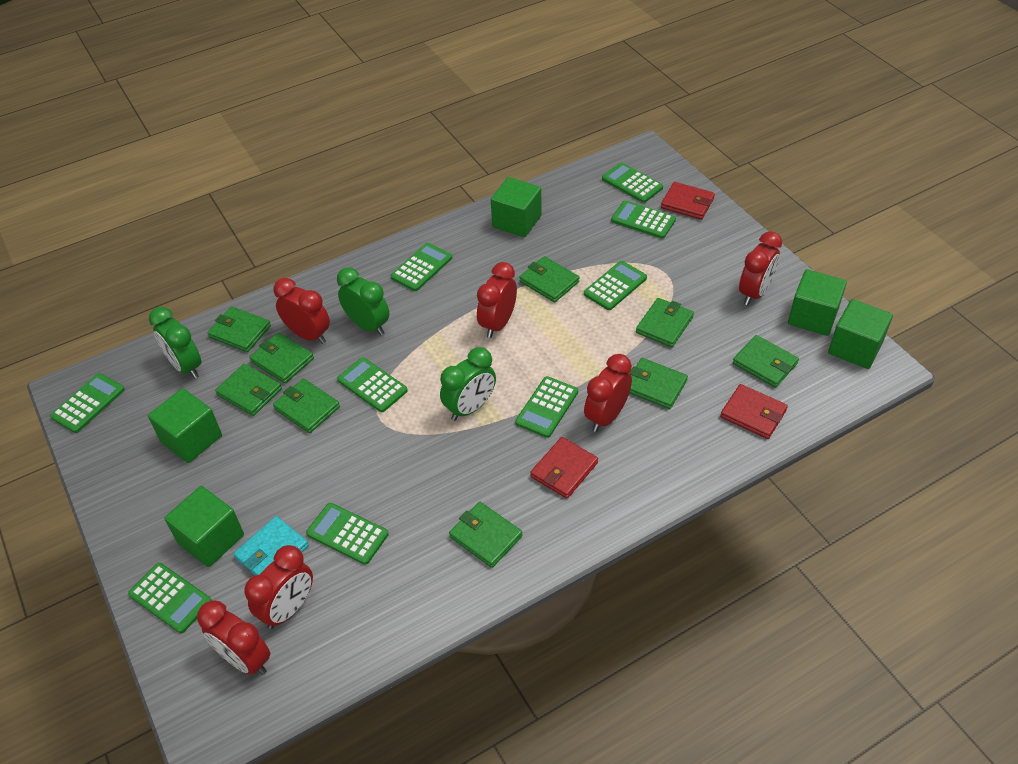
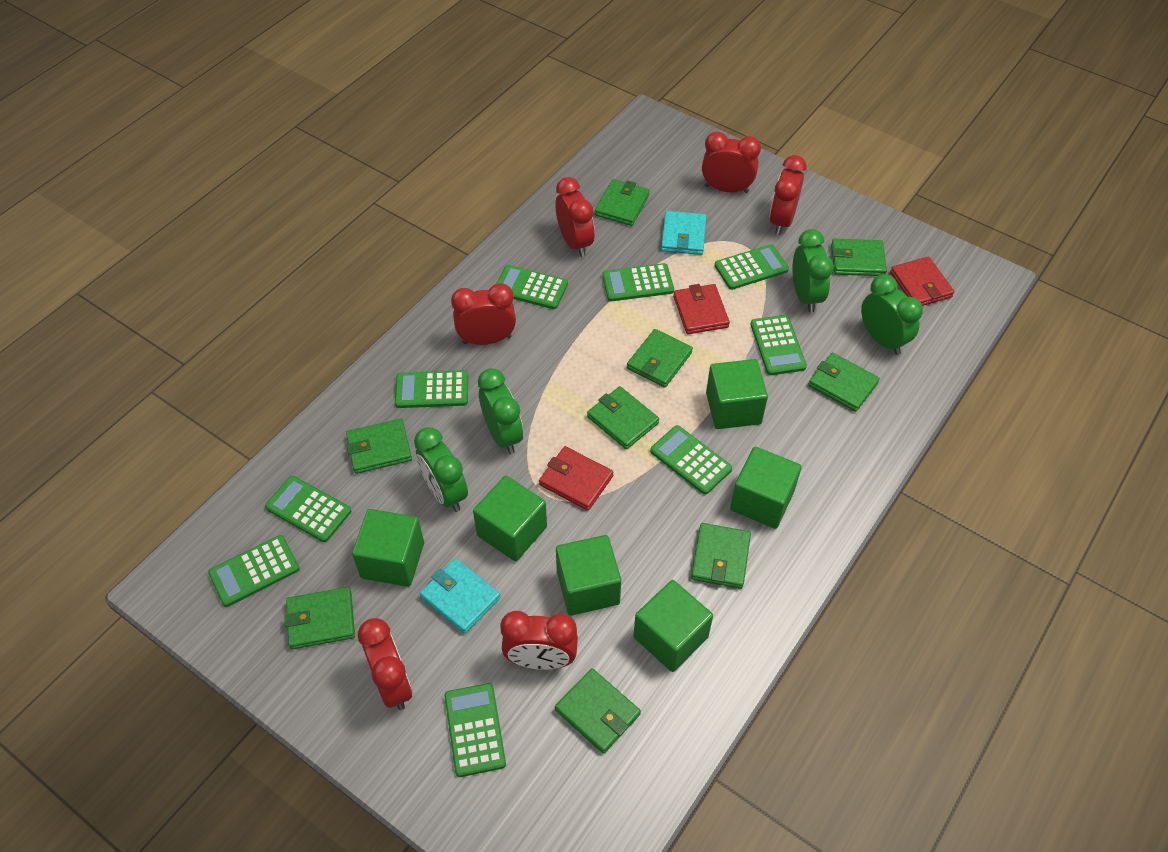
green clock: 3 -> 4
green cube: 5 -> 6
turquoise wallet: 1 -> 2

